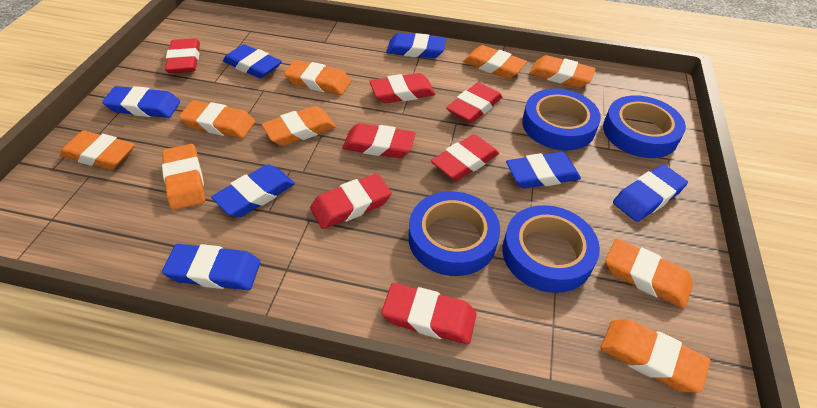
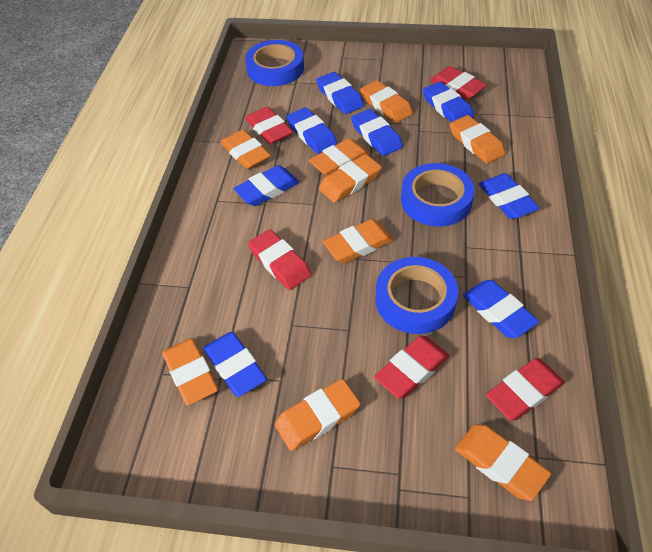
blue eraser: 7 -> 8
blue tape: 4 -> 3
red eraser: 7 -> 5

